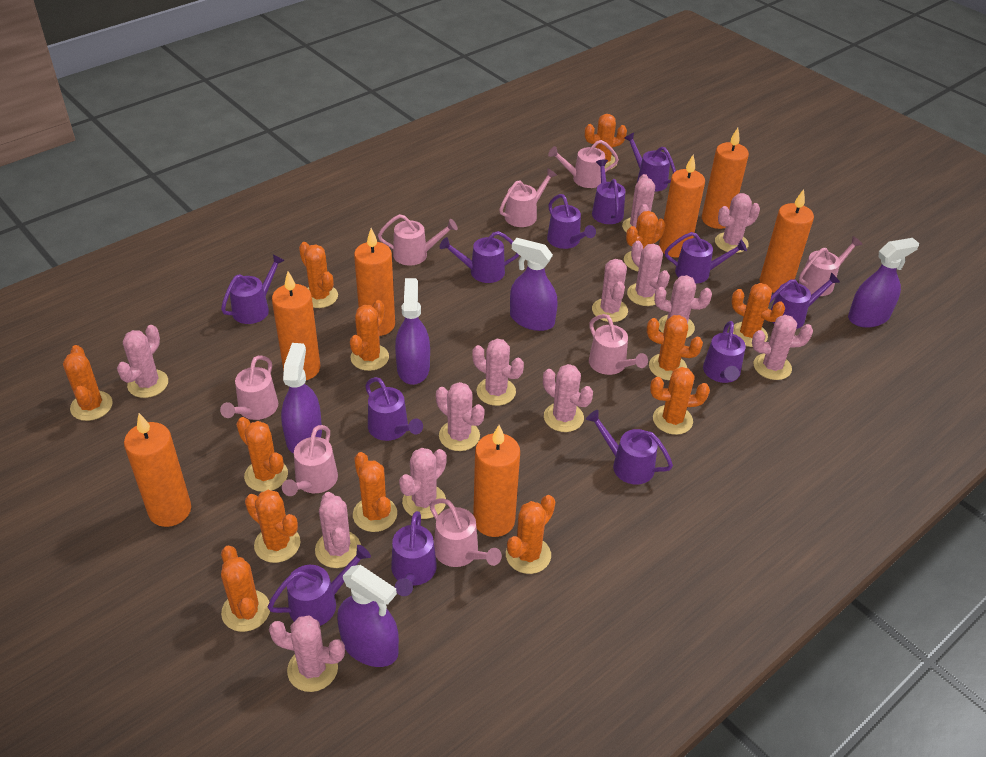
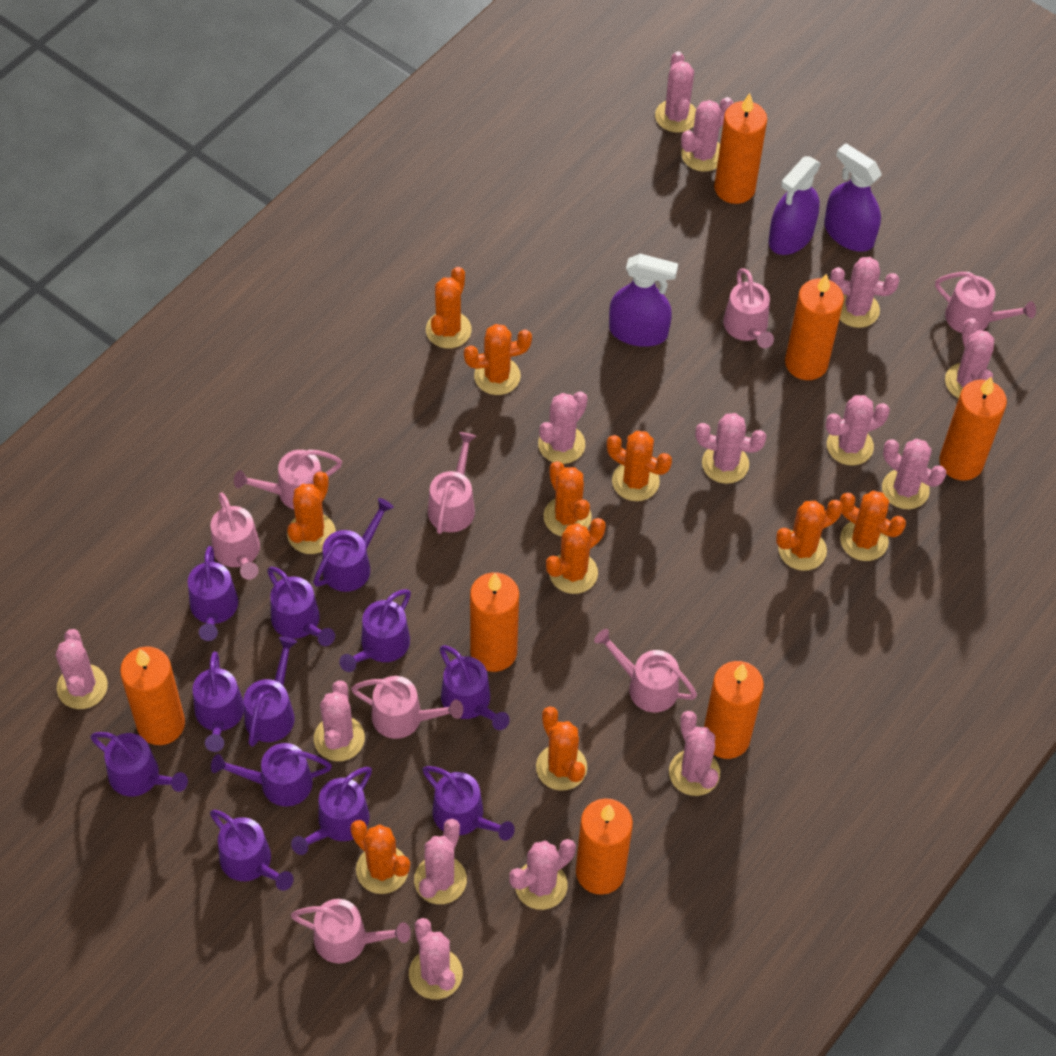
orange cactus: 13 -> 10
pink cactus: 13 -> 14
purple spray bottle: 5 -> 3

